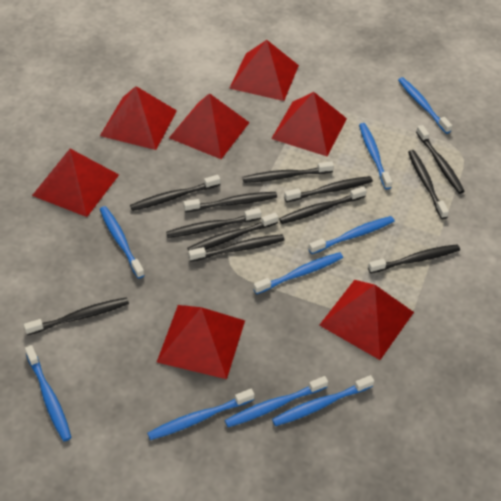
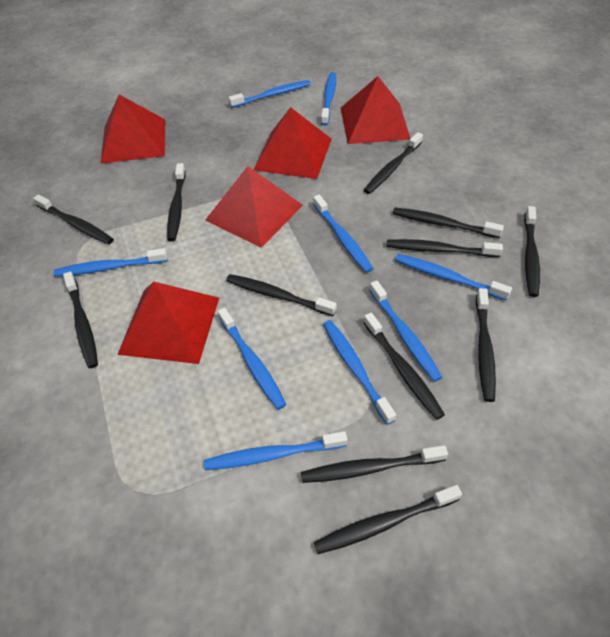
red pyramid: 7 -> 5

